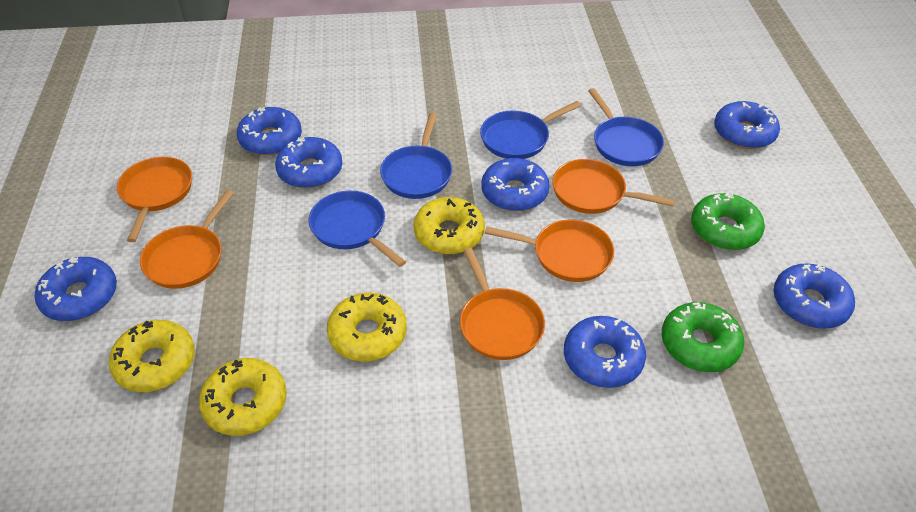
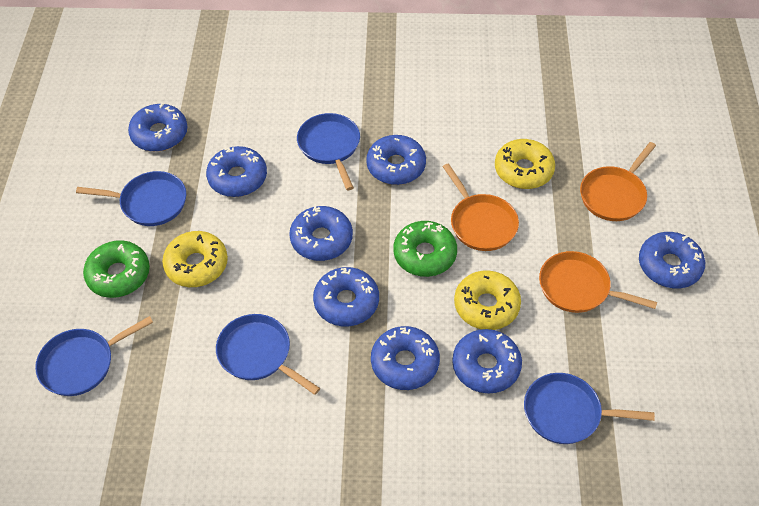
blue donut: 7 -> 8
blue pan: 4 -> 5
orange pan: 5 -> 3
yellow donut: 4 -> 3

